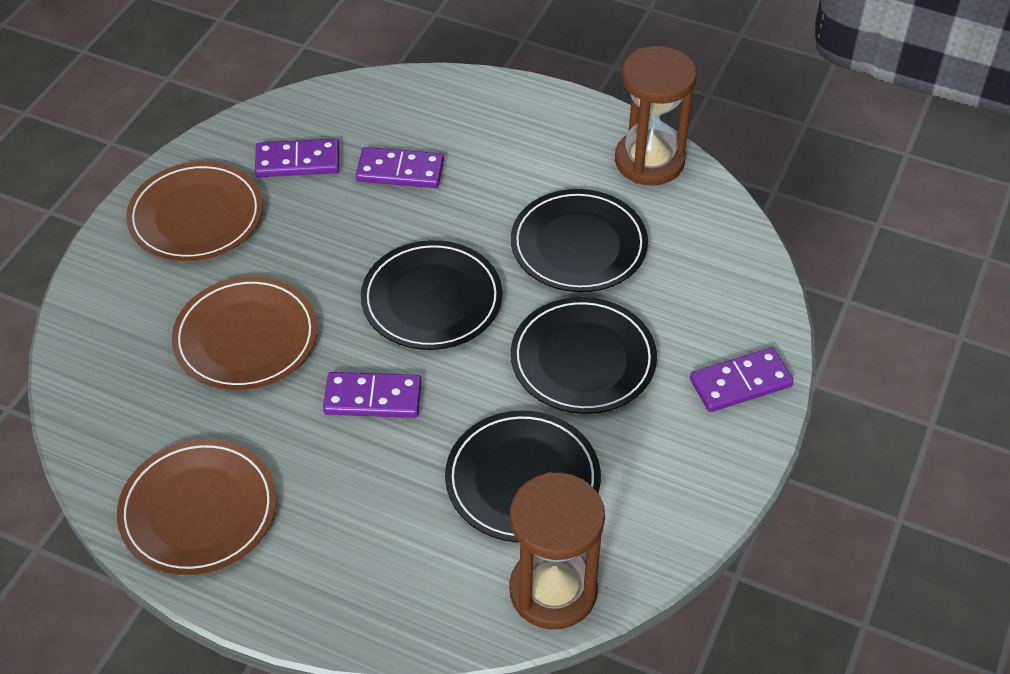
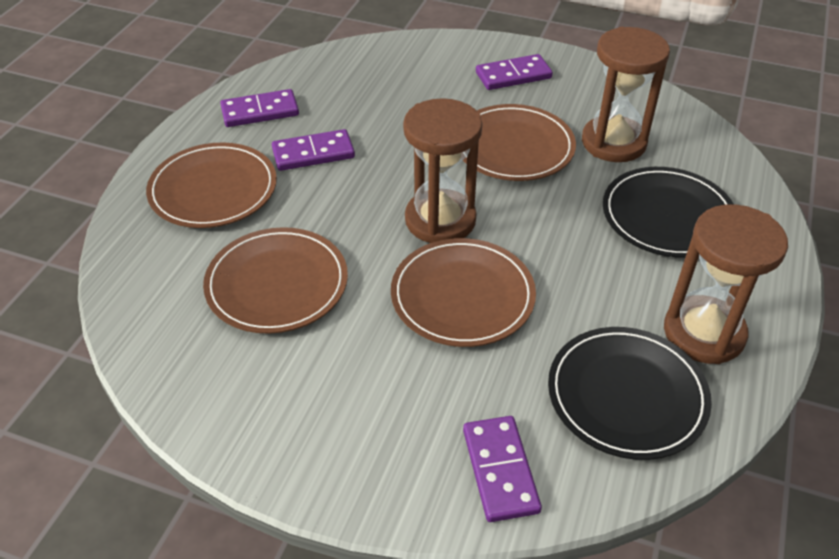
black plate: 4 -> 2
brown hourglass: 2 -> 3
brown plate: 3 -> 4

